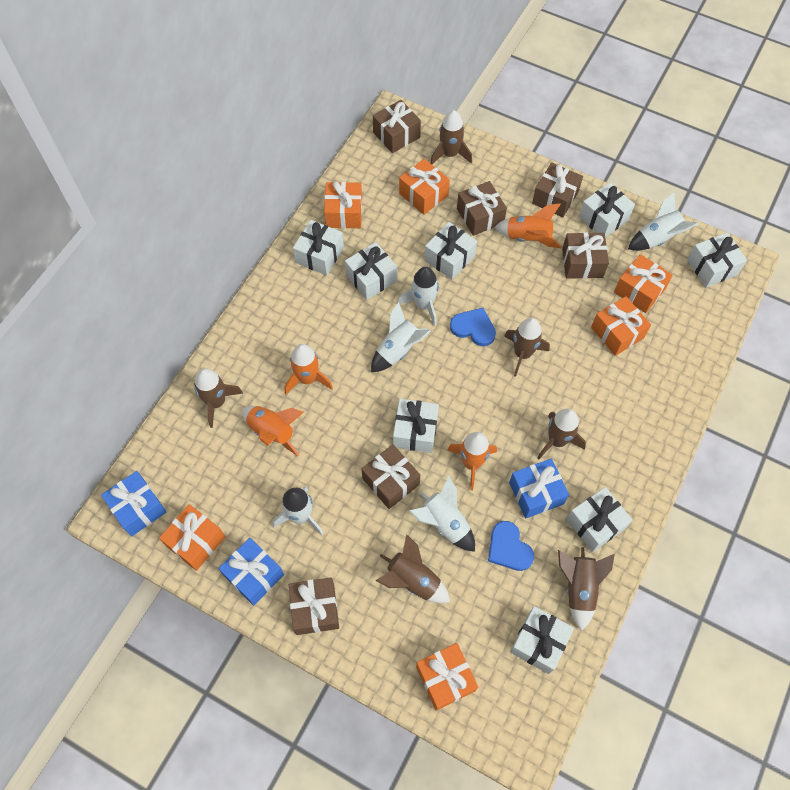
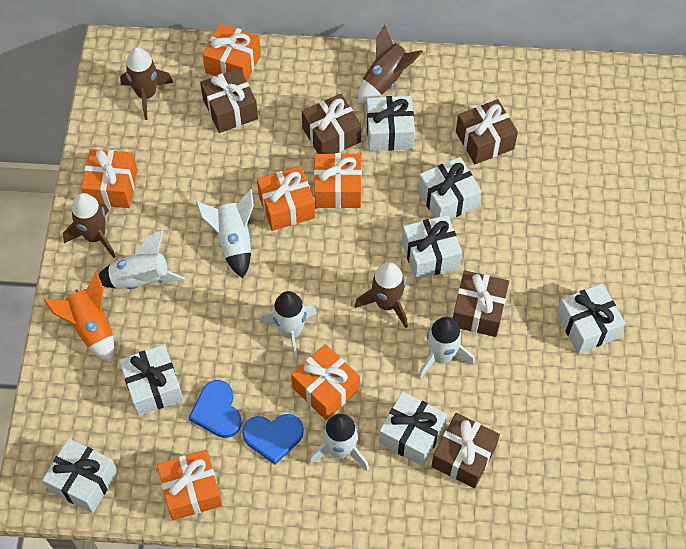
blue gift: 3 -> 0
brown gift: 6 -> 5
brown rocket: 6 -> 4
orange rocket: 4 -> 1
white gift: 8 -> 7

